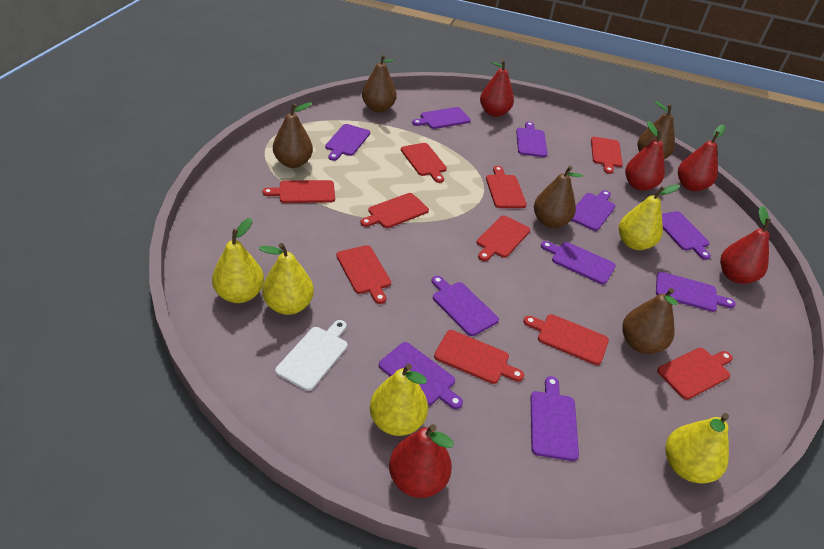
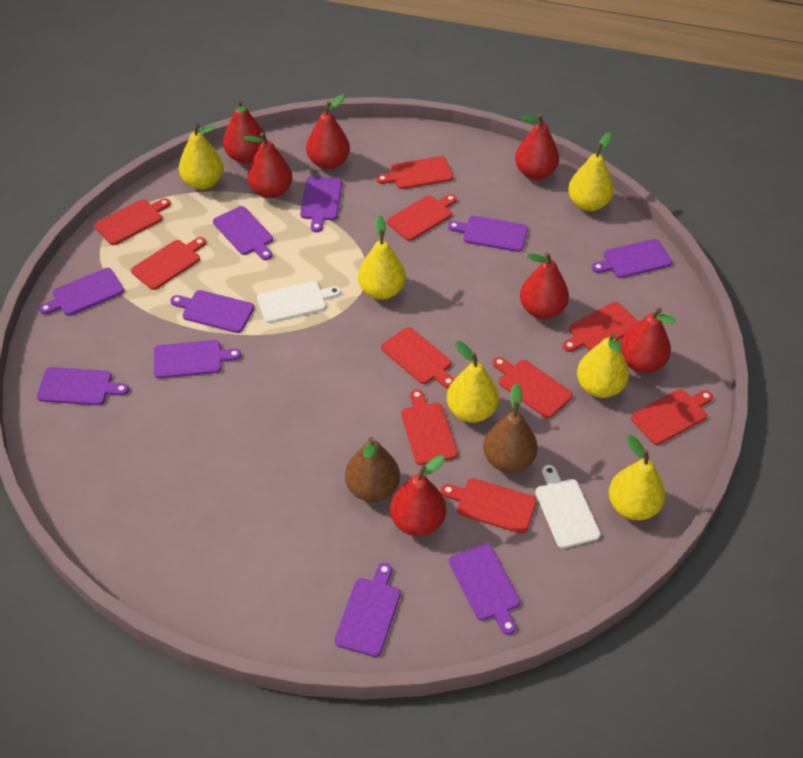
brown pear: 5 -> 2
red pear: 5 -> 7
white cutting board: 1 -> 2
yellow pear: 5 -> 6

